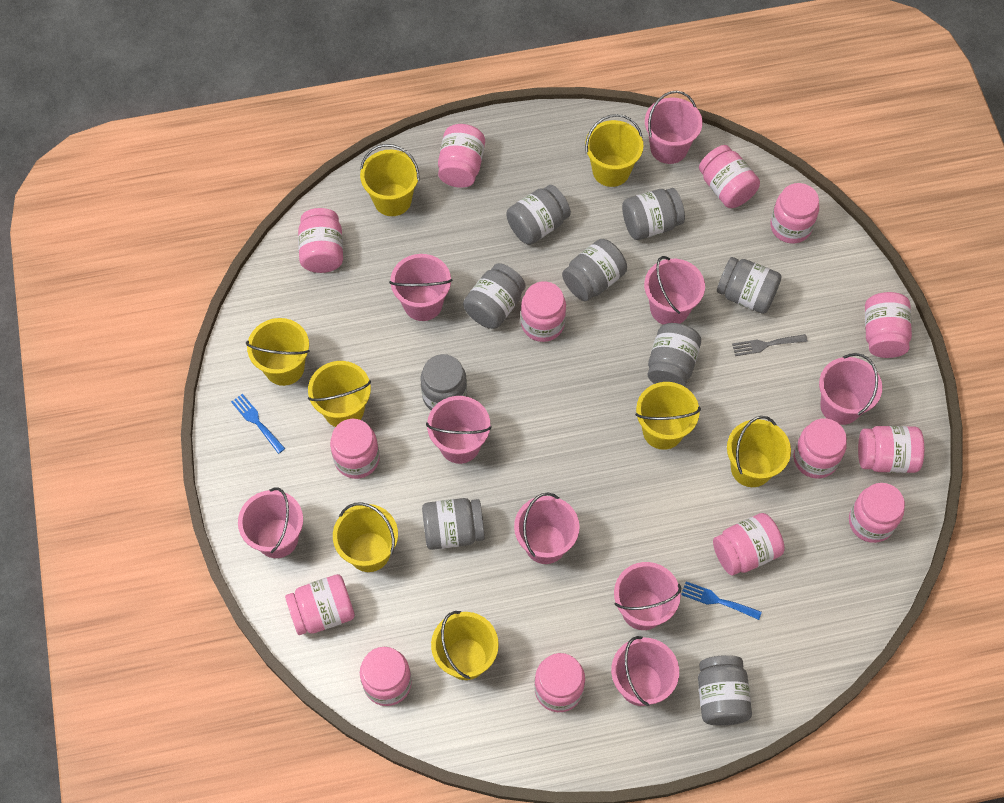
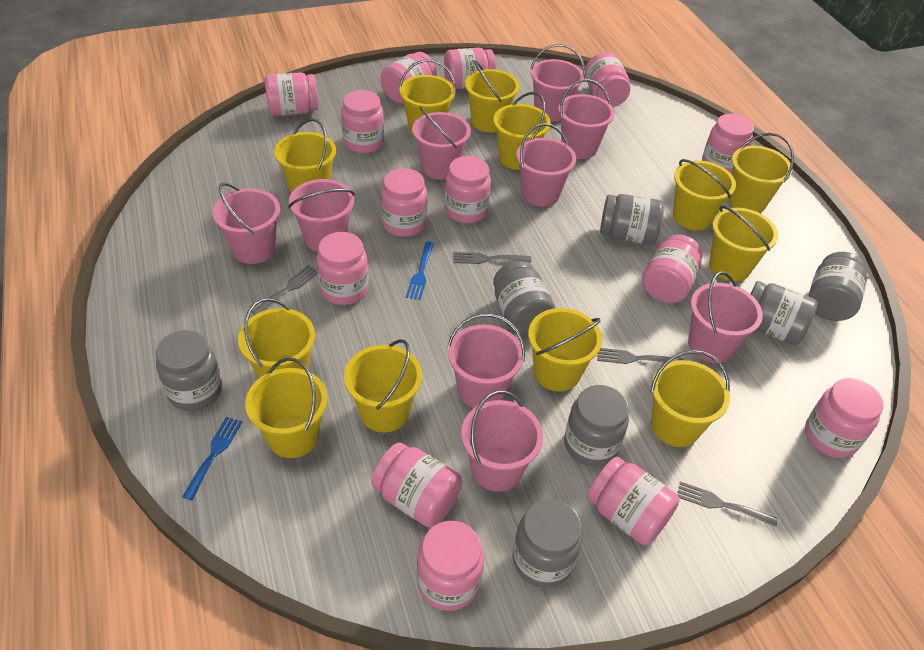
grey fork: 1 -> 4
grey jar: 9 -> 7
yellow bucket: 8 -> 12

